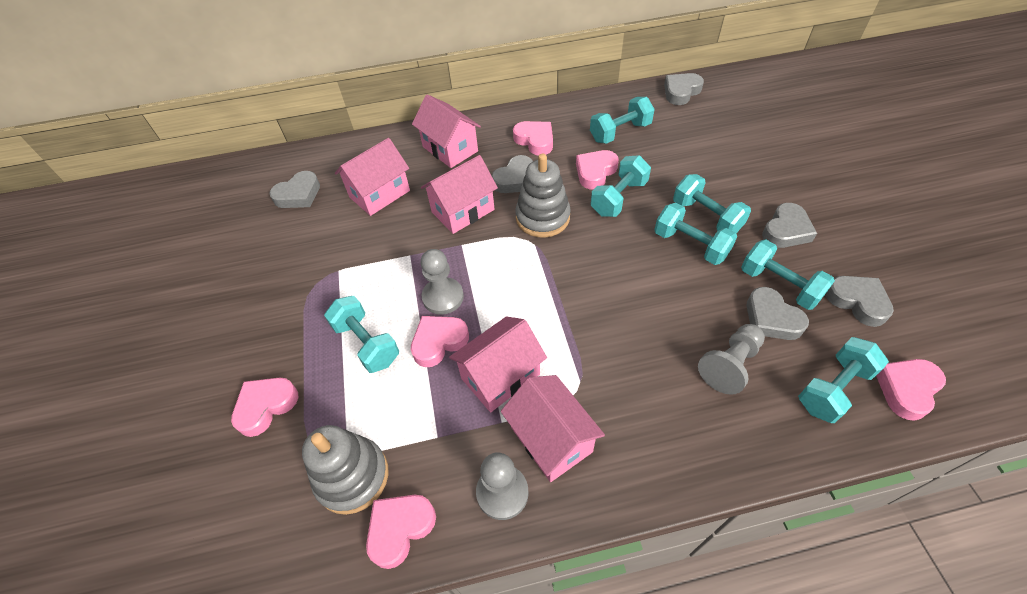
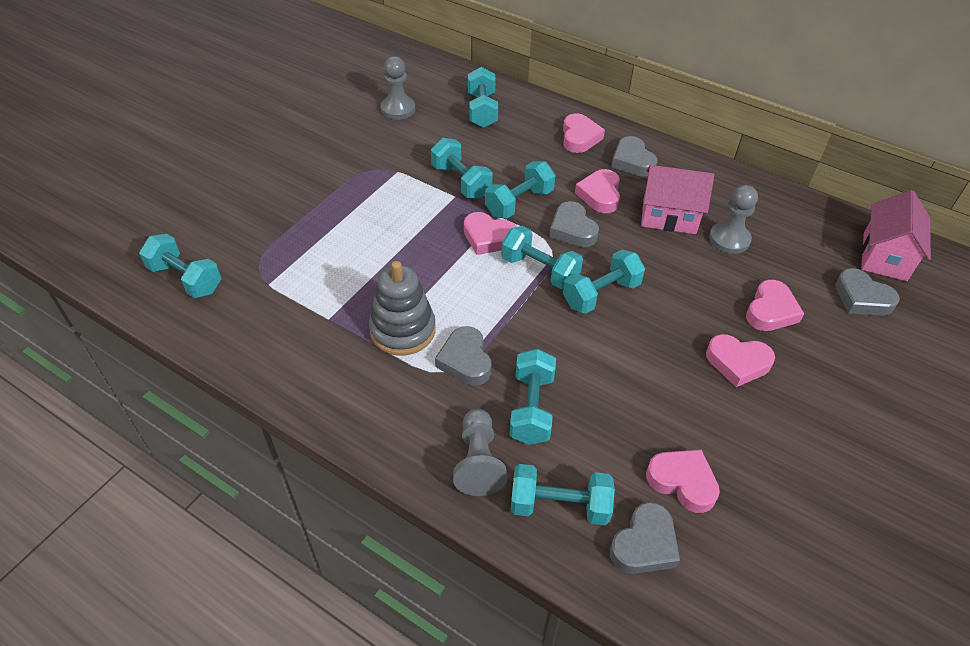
grey heart: 6 -> 5
grey stacking toy: 2 -> 1
pink house: 5 -> 2
turquoise dumbbell: 7 -> 8

